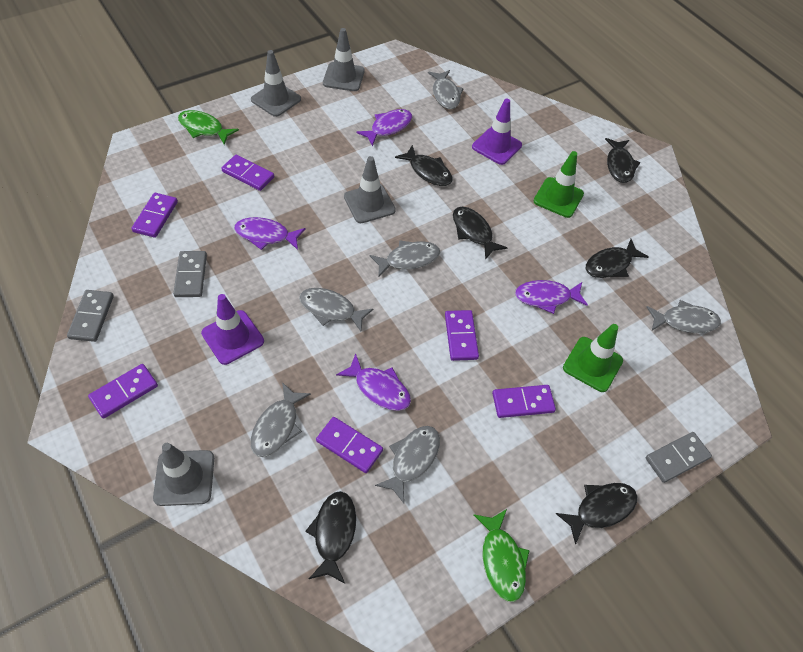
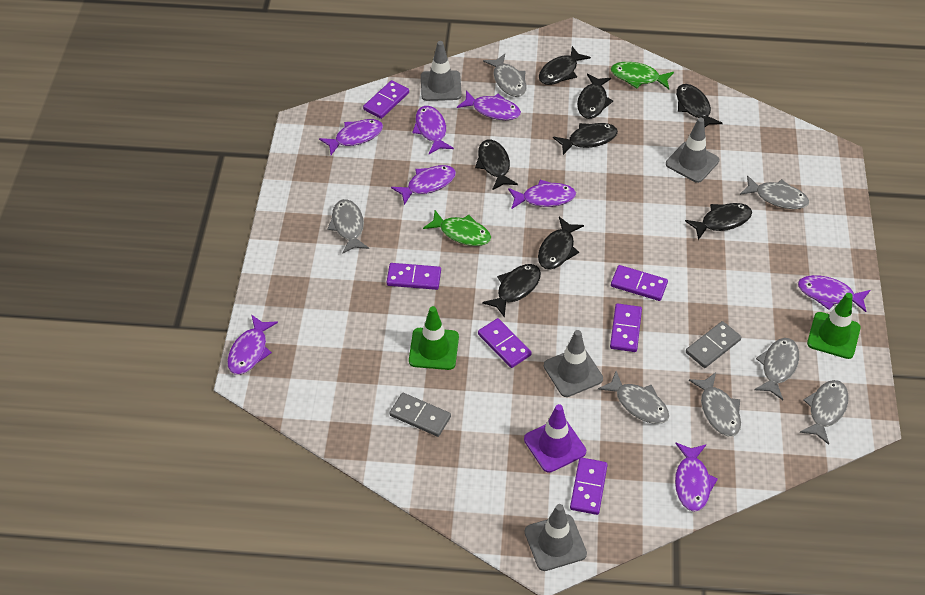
black fish: 6 -> 8
grey domino: 3 -> 2
grey fish: 6 -> 7
purple fish: 4 -> 8
purple traffic cone: 2 -> 1

